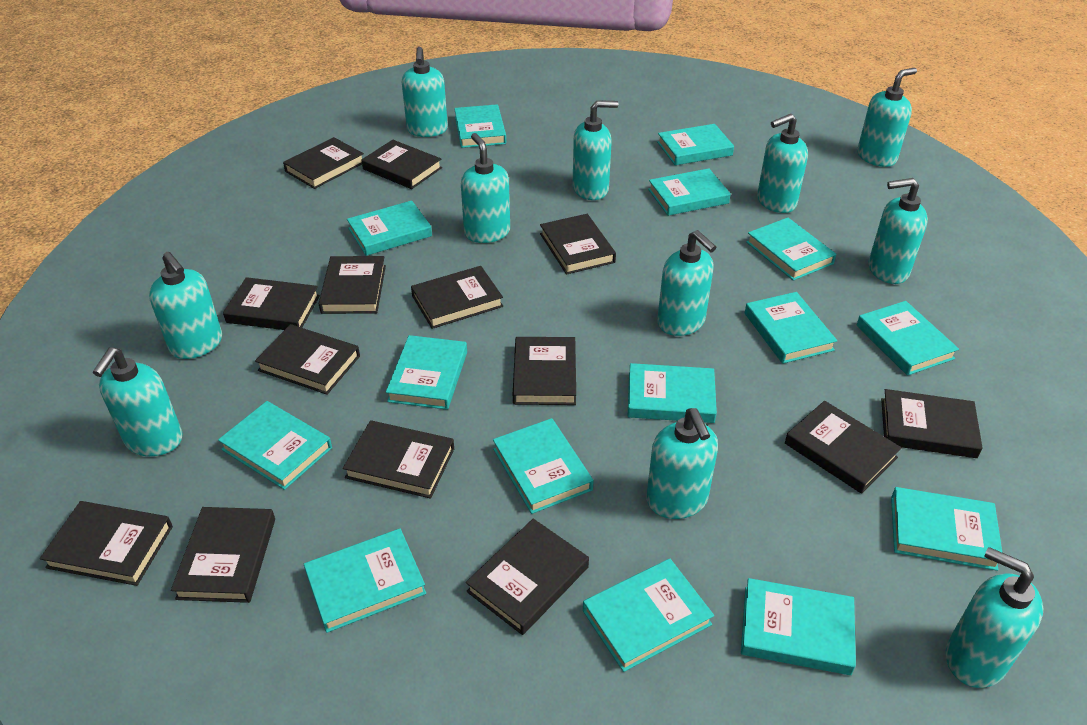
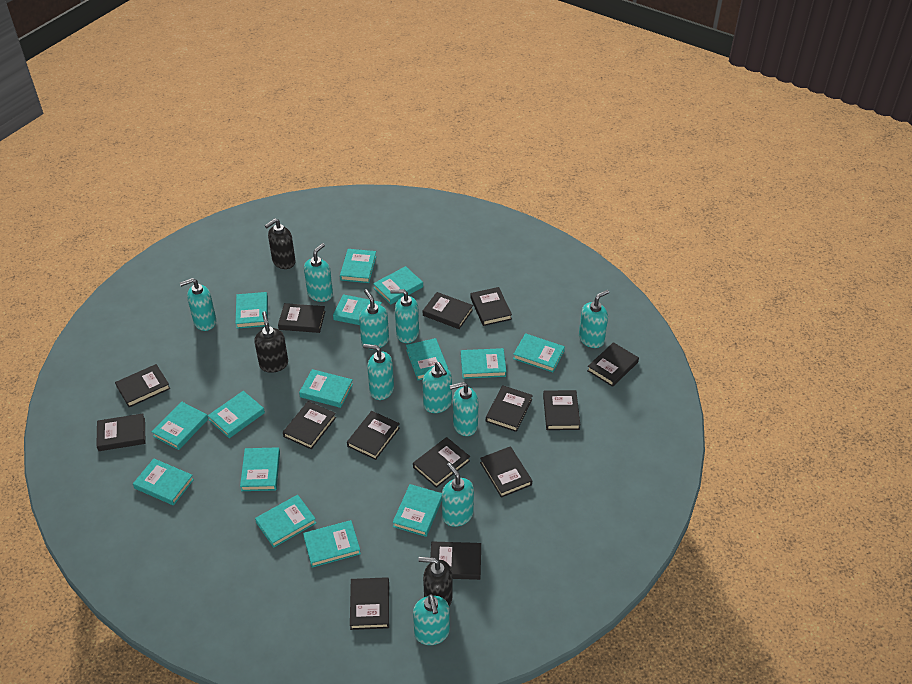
black soap dispenser: 0 -> 3
turquoise soap dispenser: 11 -> 10

